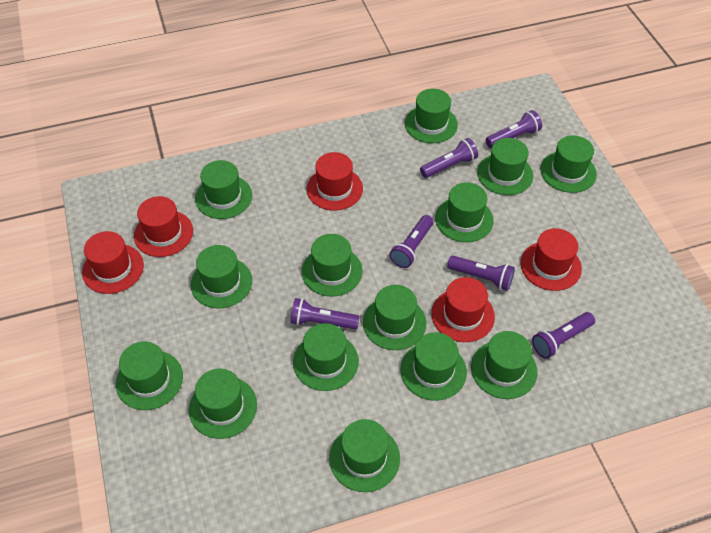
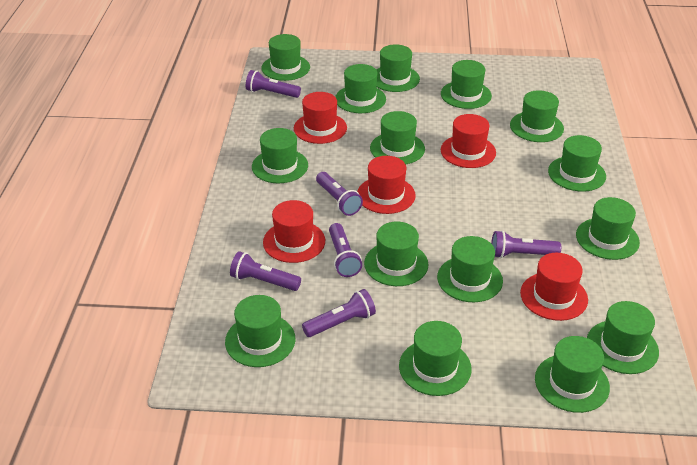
green hat: 14 -> 15

